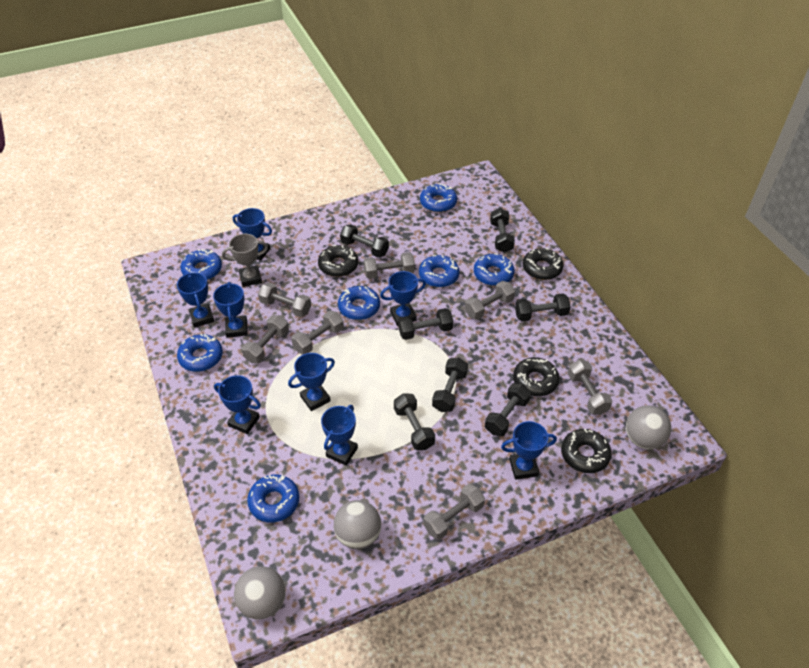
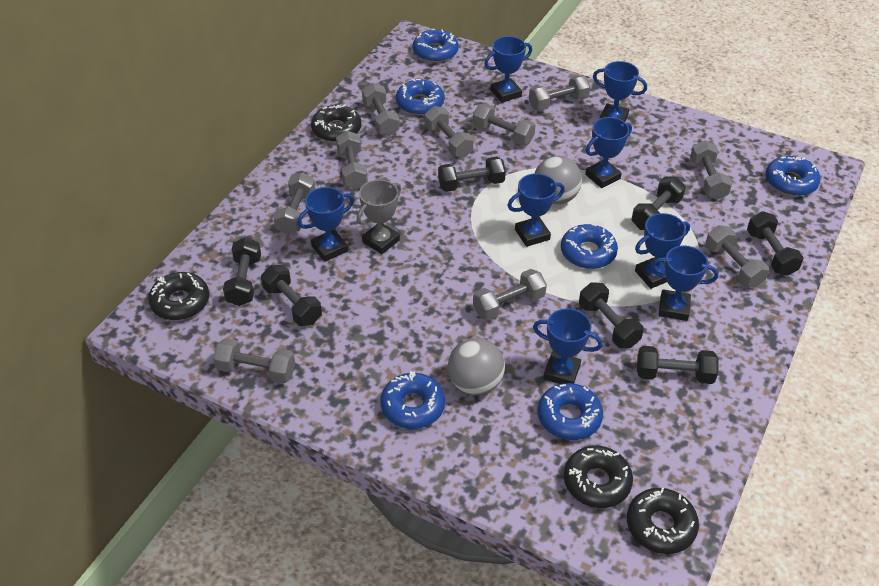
blue donut: 7 -> 6
grey ball: 3 -> 2
grey dumbbell: 7 -> 10

